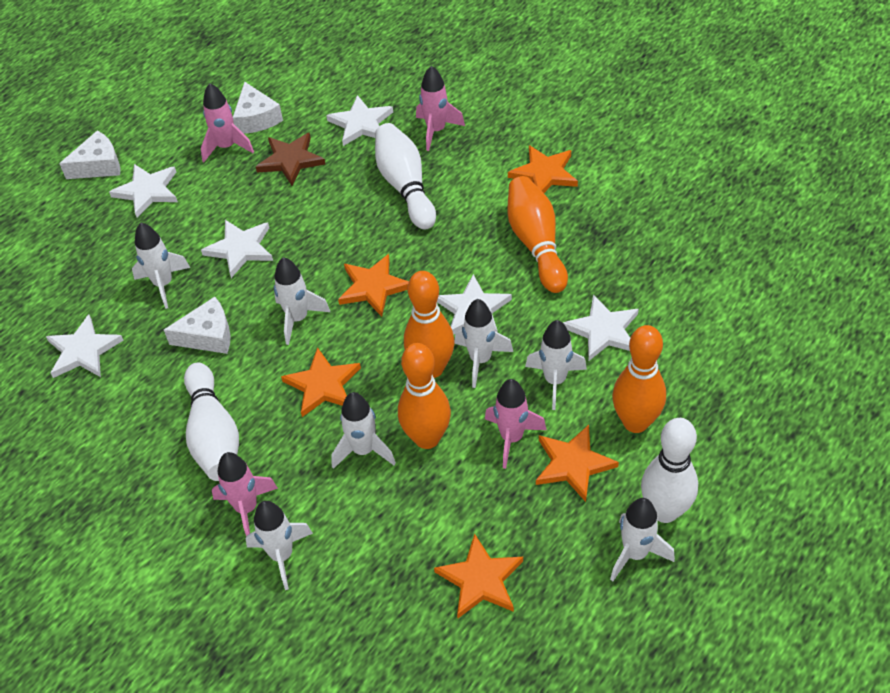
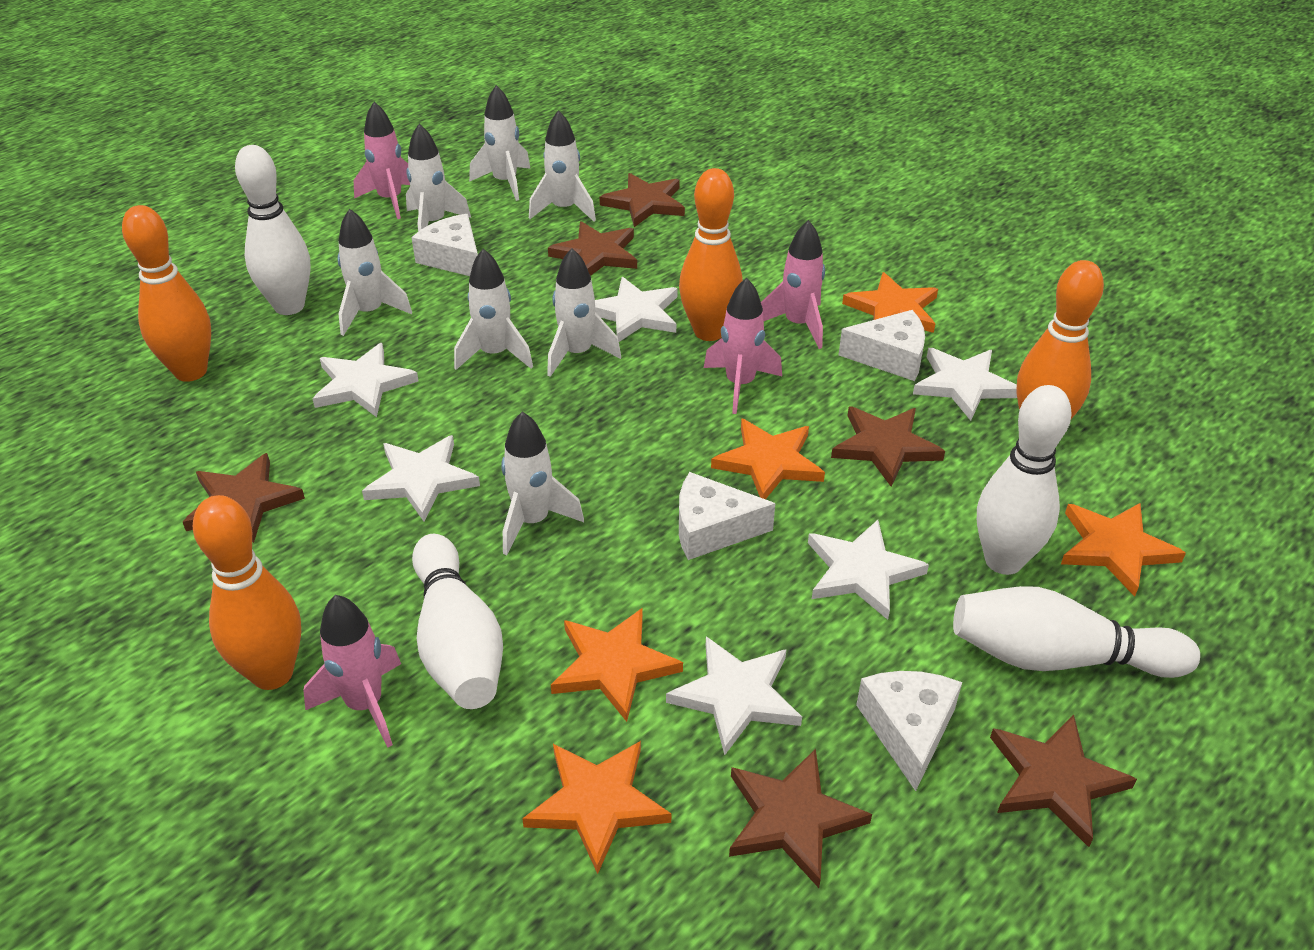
brown star: 1 -> 6
white bowling pin: 3 -> 4
white cheese: 3 -> 4

